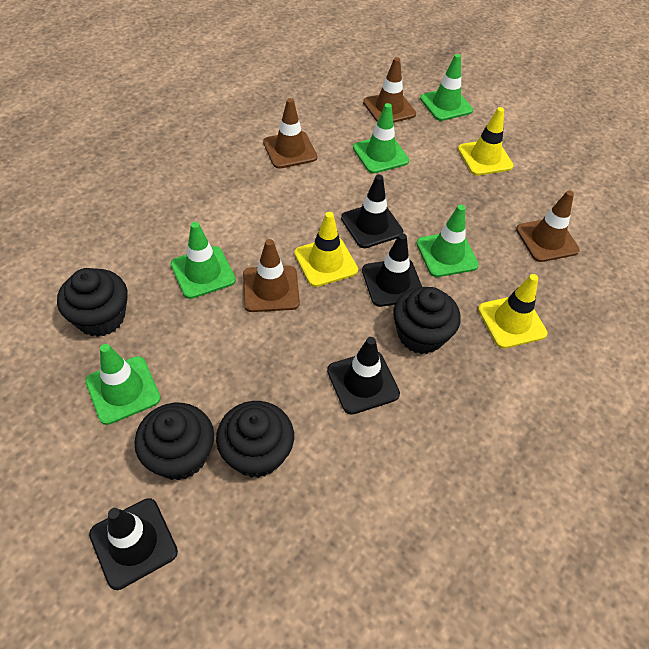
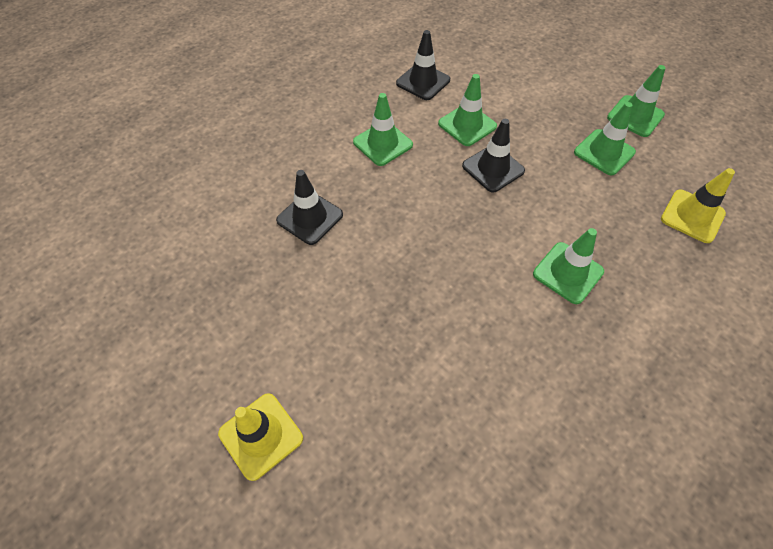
black cupcake: 4 -> 0
black traffic cone: 4 -> 3
brown traffic cone: 4 -> 0
yellow traffic cone: 3 -> 2

